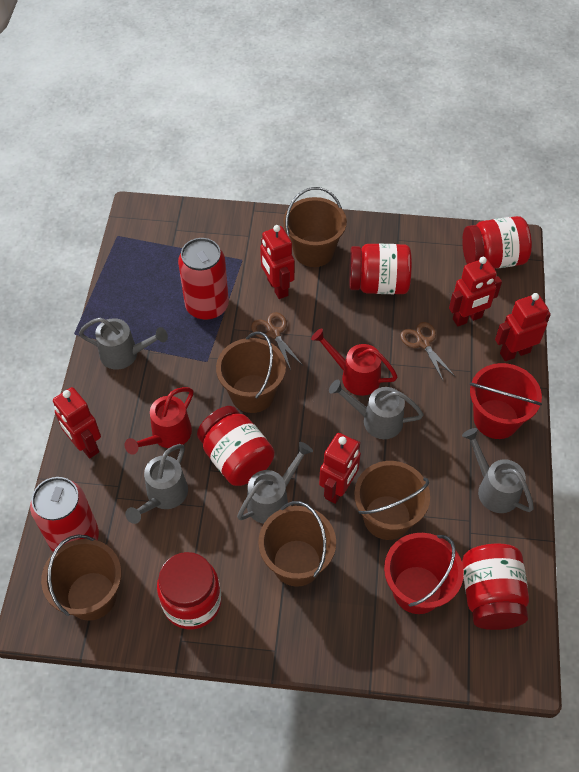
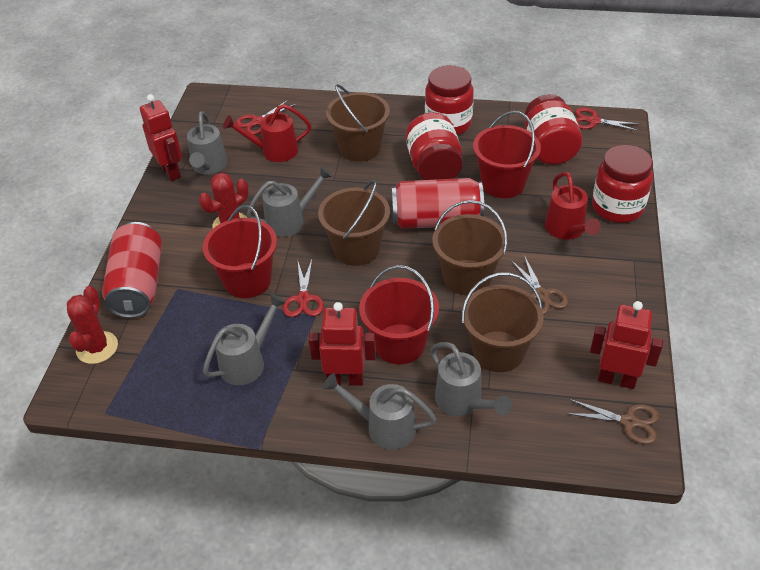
brown bucket: 5 -> 4
red bucket: 2 -> 3
red cactus: 0 -> 2
red jar: 5 -> 4
red robot: 5 -> 3
red scissors: 0 -> 3

